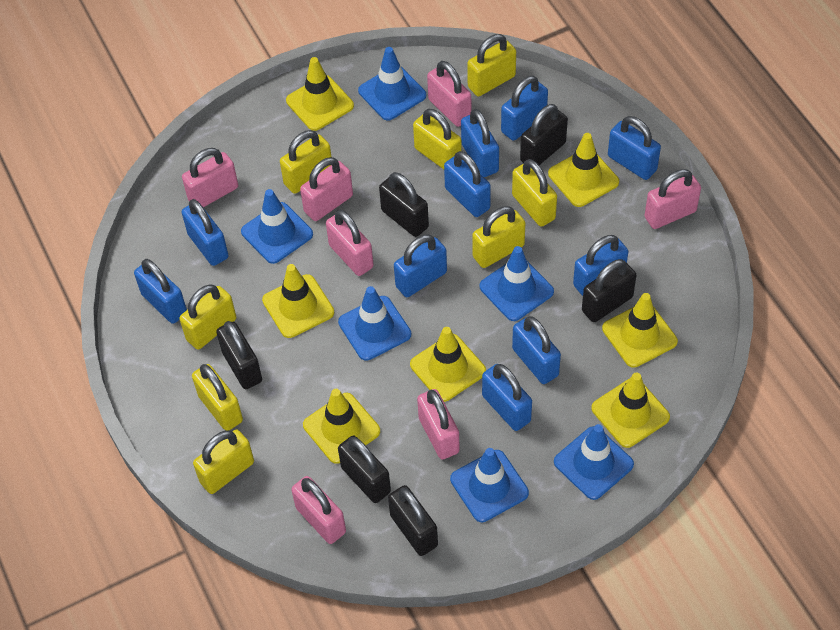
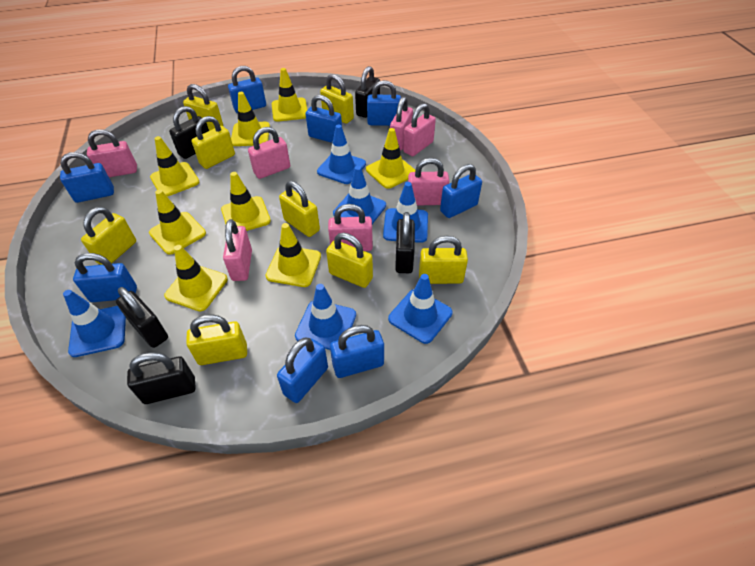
black padlock: 6 -> 5
blue padlock: 10 -> 8
yellow traffic cone: 7 -> 8

